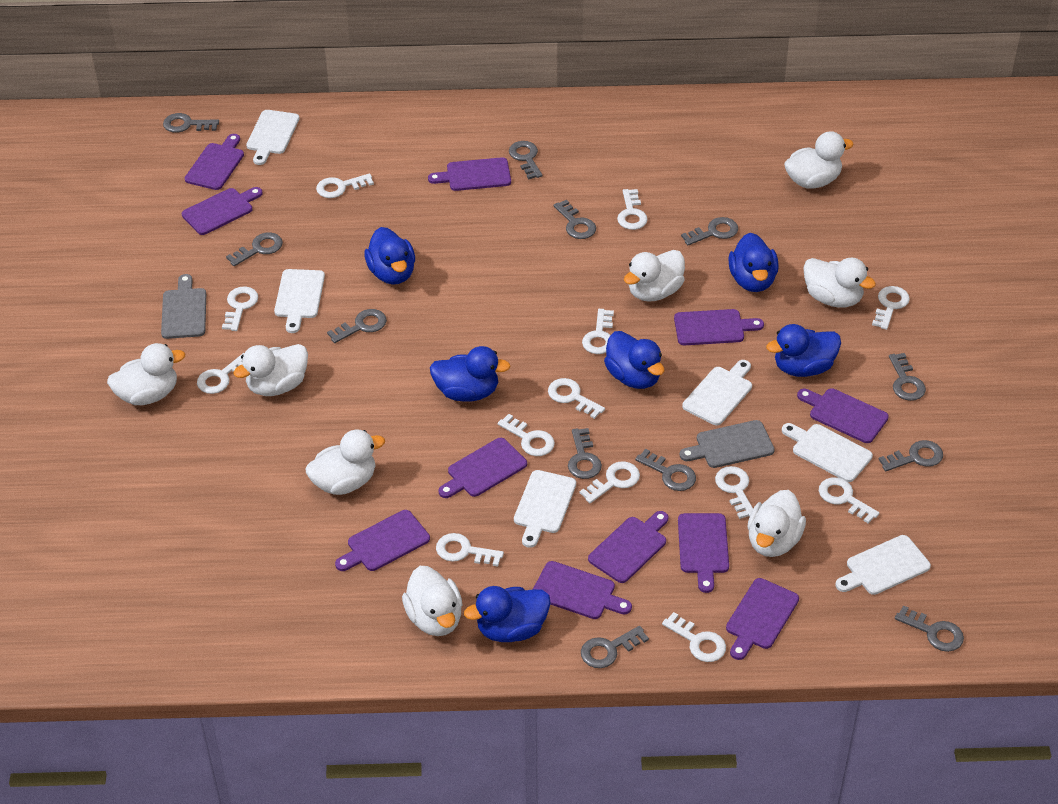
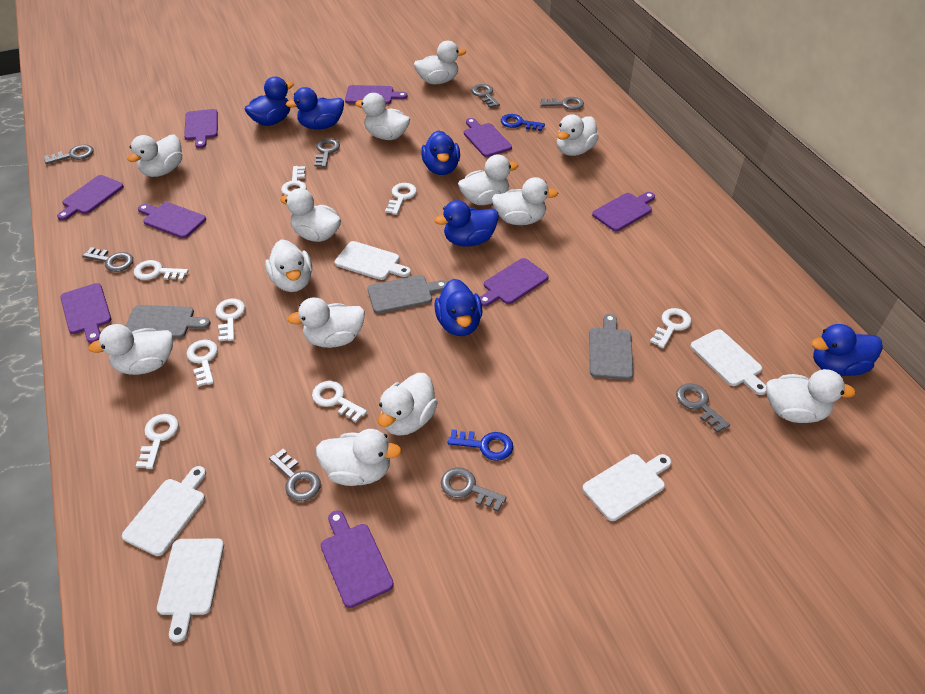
blue key: 0 -> 2
grey cutting board: 2 -> 3
grey key: 12 -> 8
purple cutting board: 11 -> 9
white cutting board: 6 -> 5
white duck: 8 -> 13
white key: 13 -> 8

